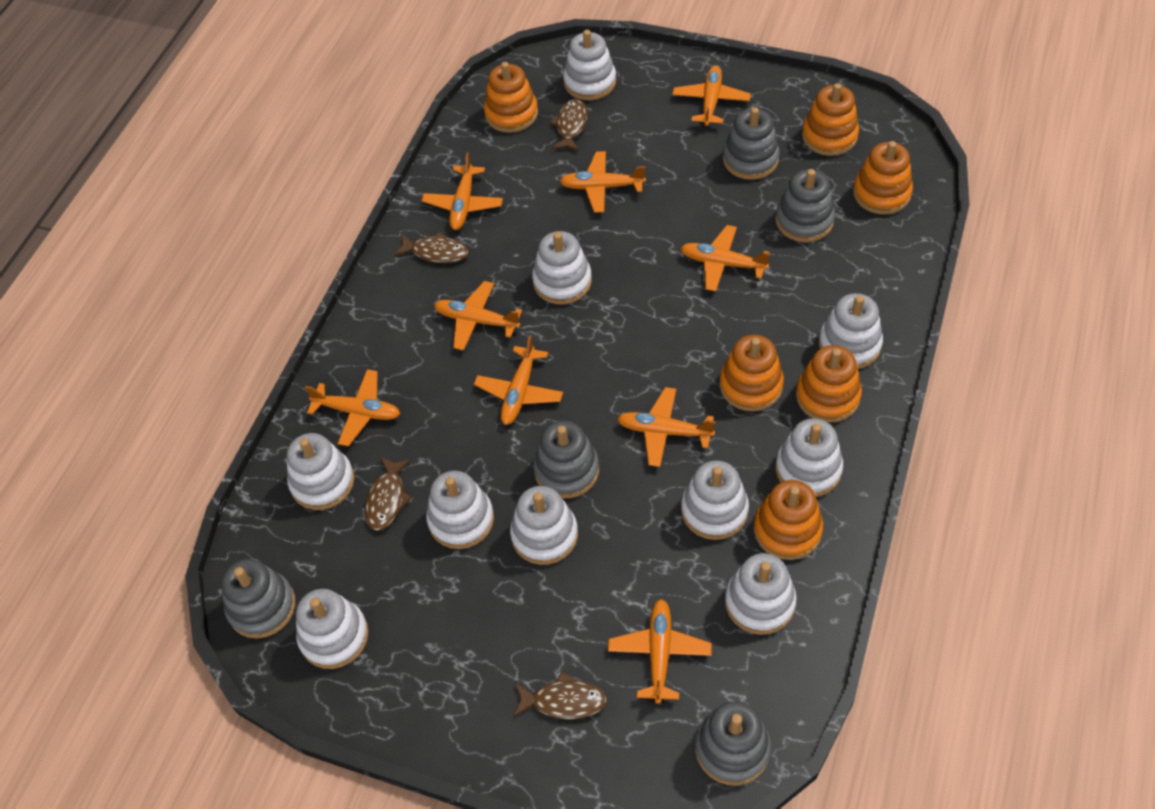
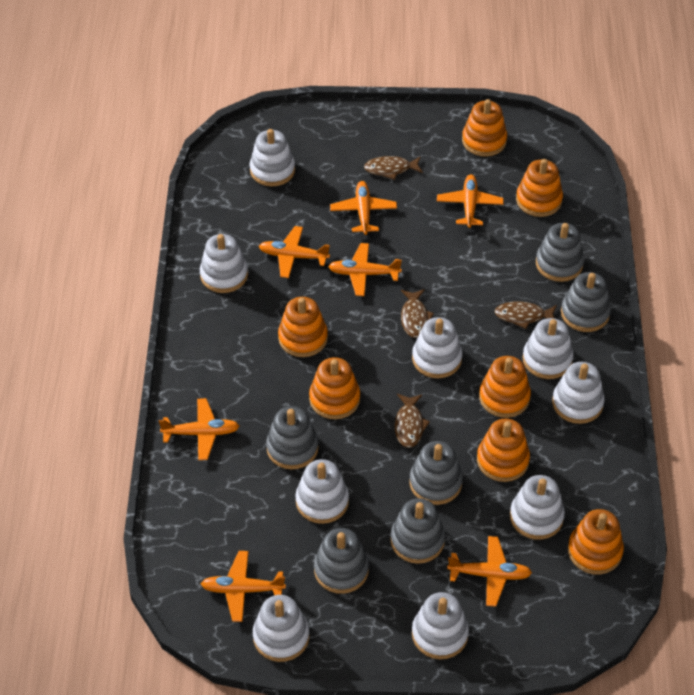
grey stacking toy: 5 -> 6
orange plane: 9 -> 7
orange stacking toy: 6 -> 7
white stacking toy: 10 -> 9

